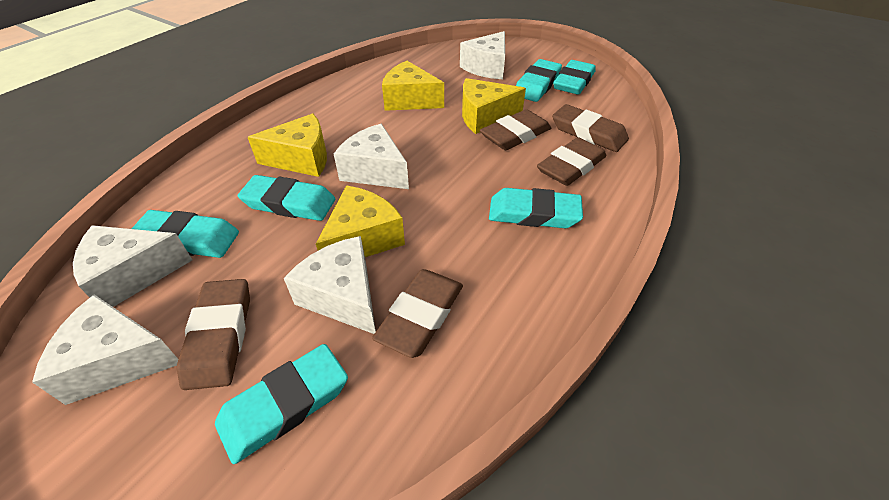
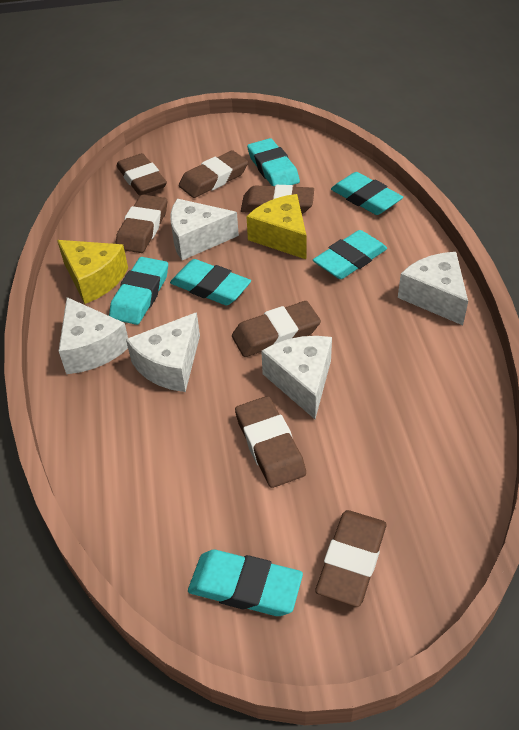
brown eraser: 5 -> 7
yellow cheese: 4 -> 2

